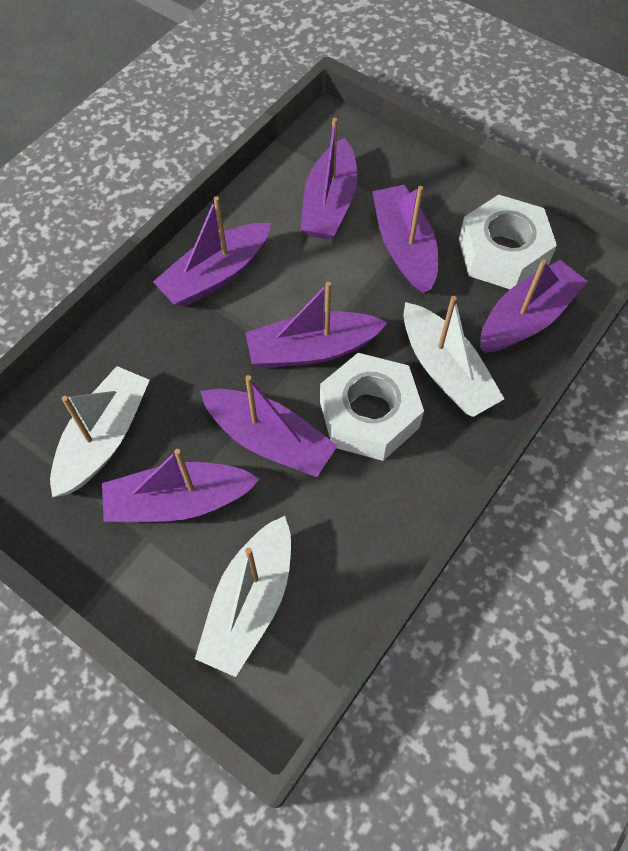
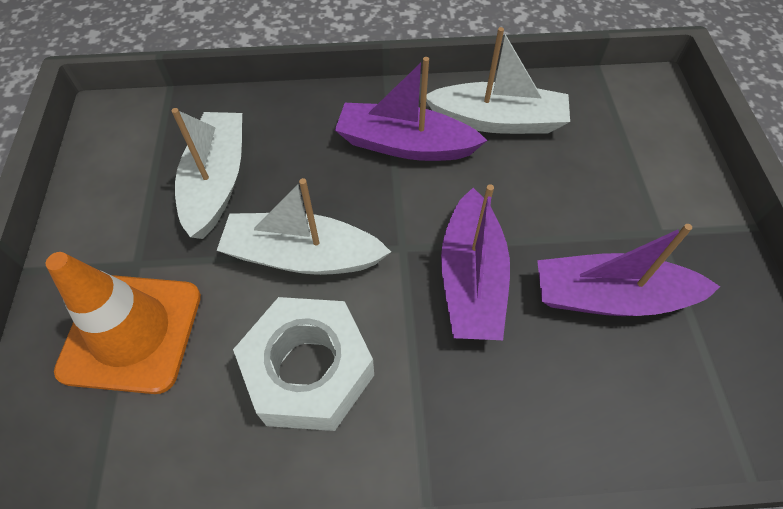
orange traffic cone: 0 -> 1
purple boat: 7 -> 3
white nut: 2 -> 1

